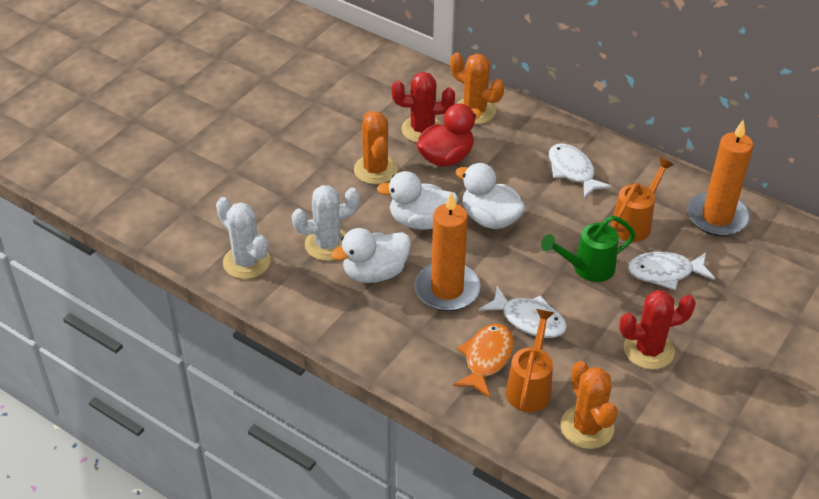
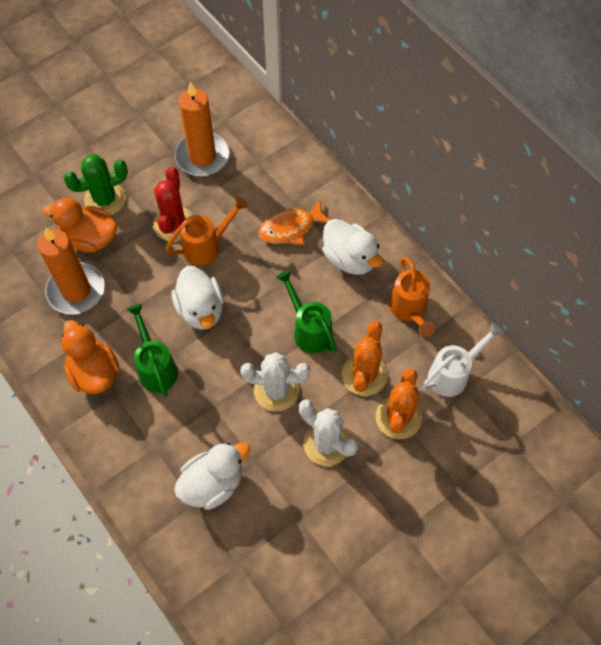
green cactus: 0 -> 1
green watering can: 1 -> 2
orange cactus: 3 -> 2
orange duck: 0 -> 2
red cactus: 2 -> 1
red duck: 1 -> 0
white fish: 3 -> 0
white watering can: 0 -> 1

